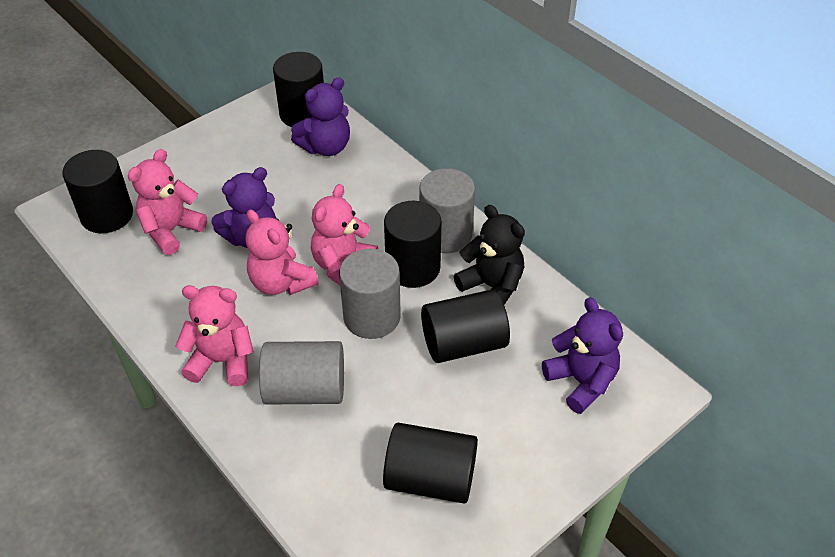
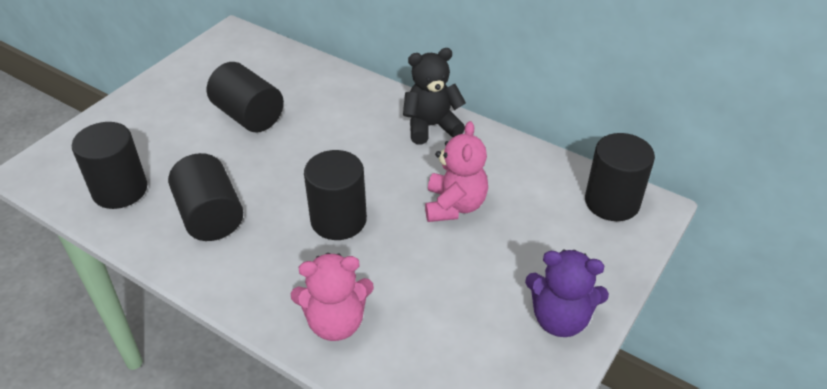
grey cylinder: 3 -> 0
pink teddy bear: 4 -> 2
purple teddy bear: 3 -> 1

